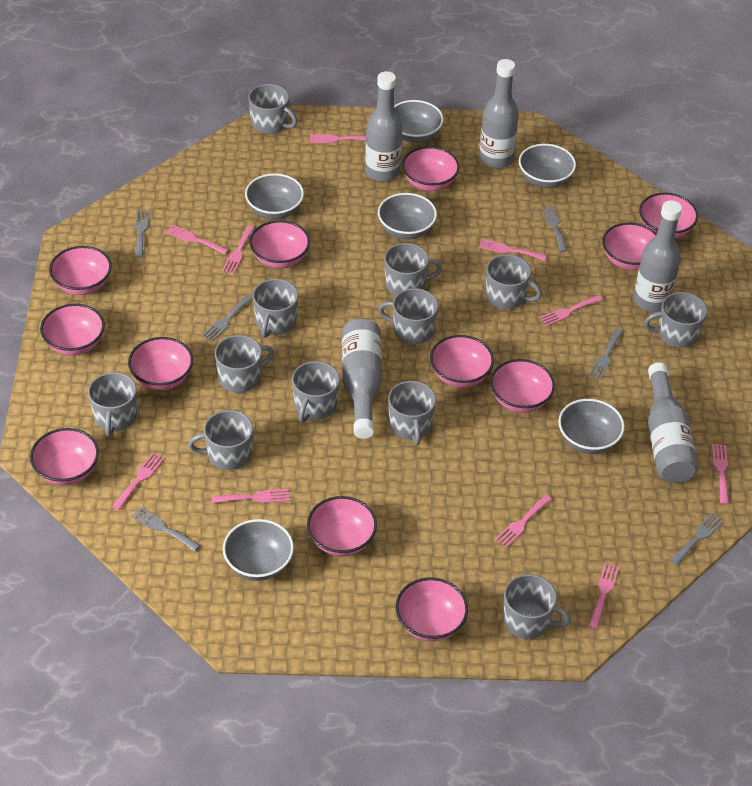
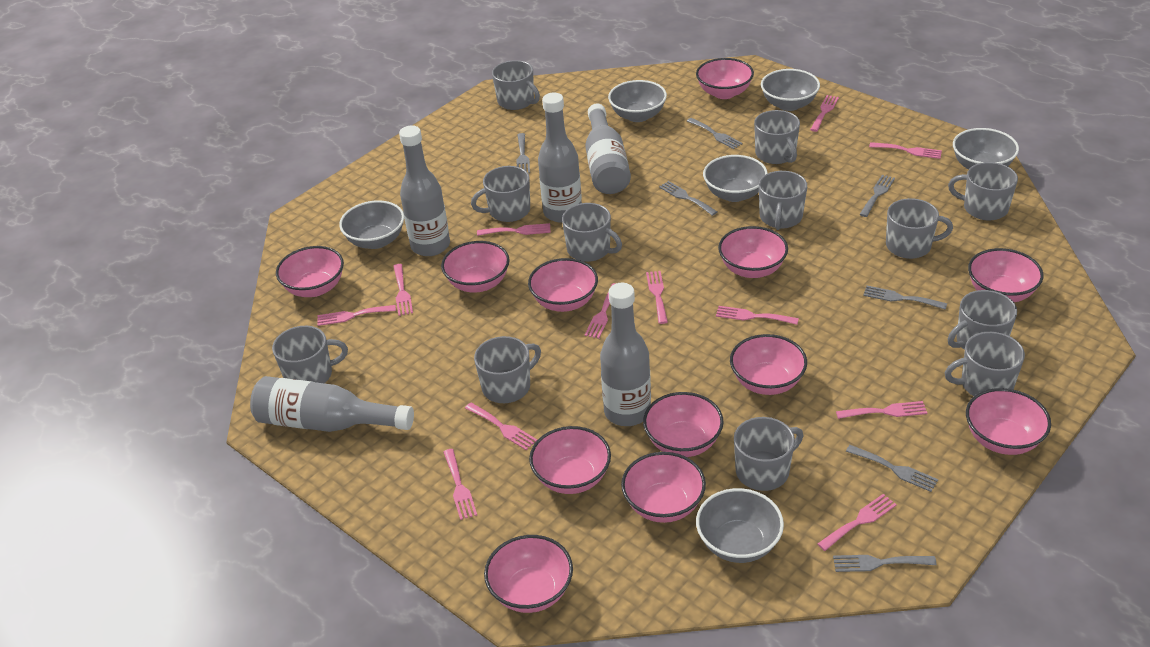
grey fork: 6 -> 7
pink fork: 10 -> 12

